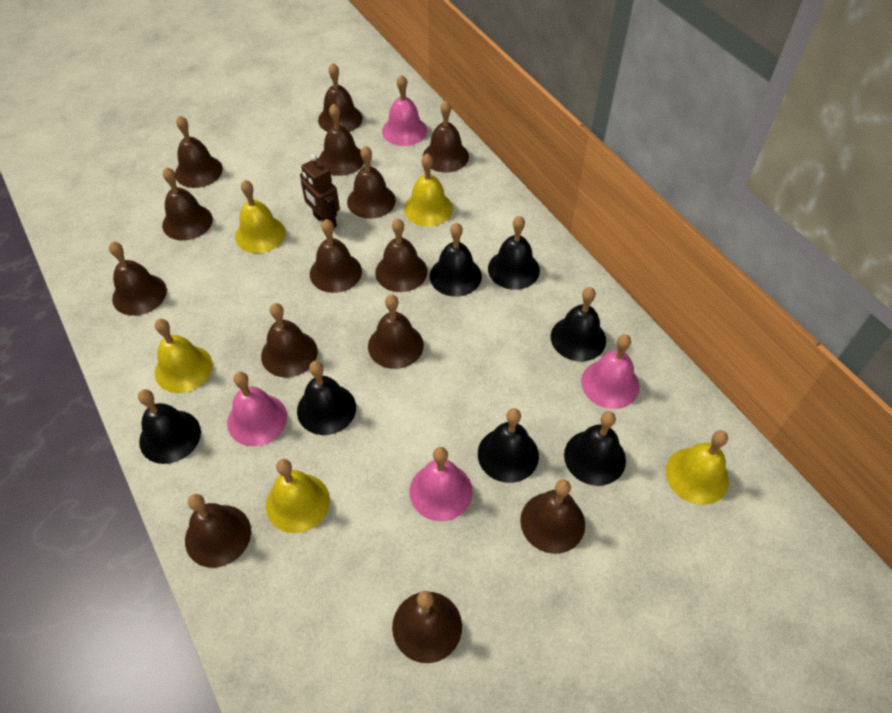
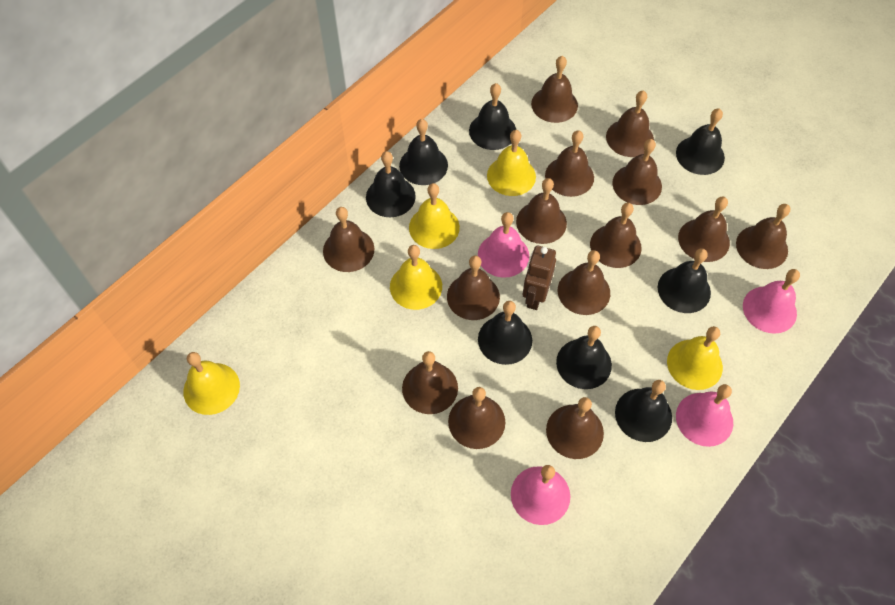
black bell: 7 -> 8

